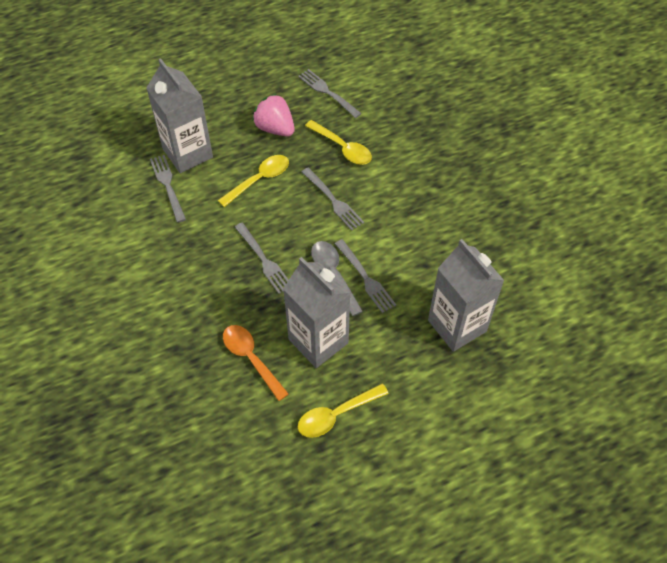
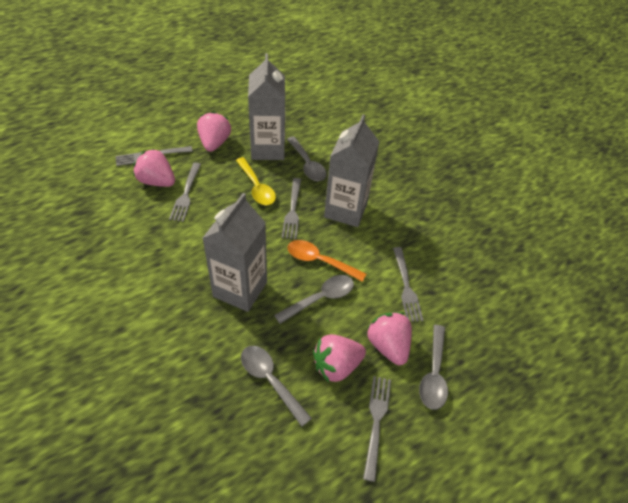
grey spoon: 1 -> 4
pink strawberry: 1 -> 4
yellow spoon: 3 -> 1

